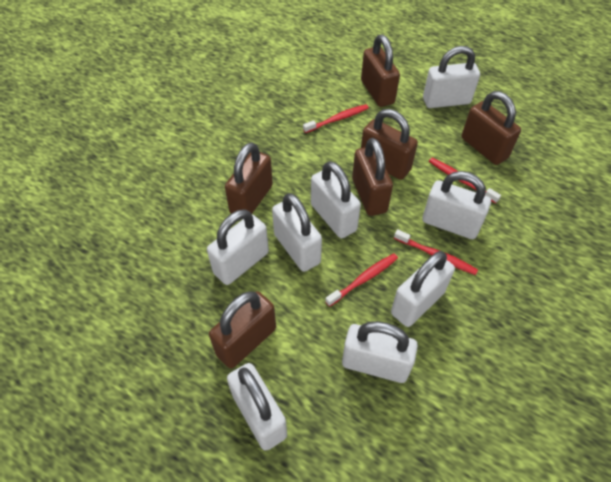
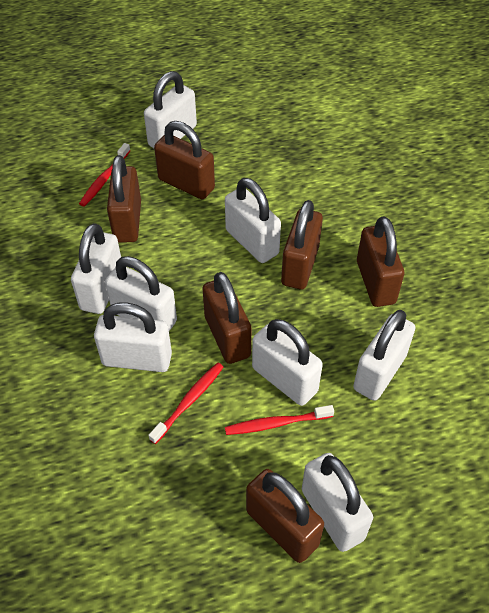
red toothbrush: 4 -> 3

